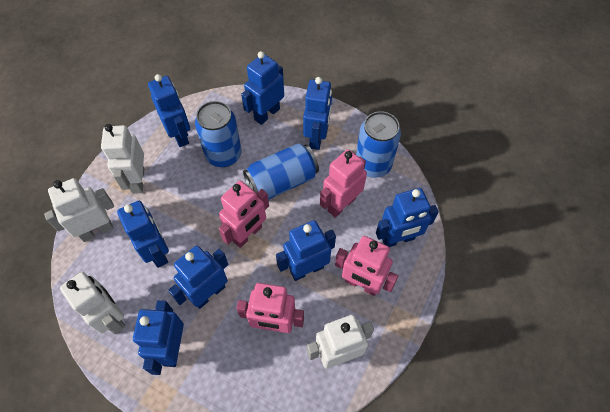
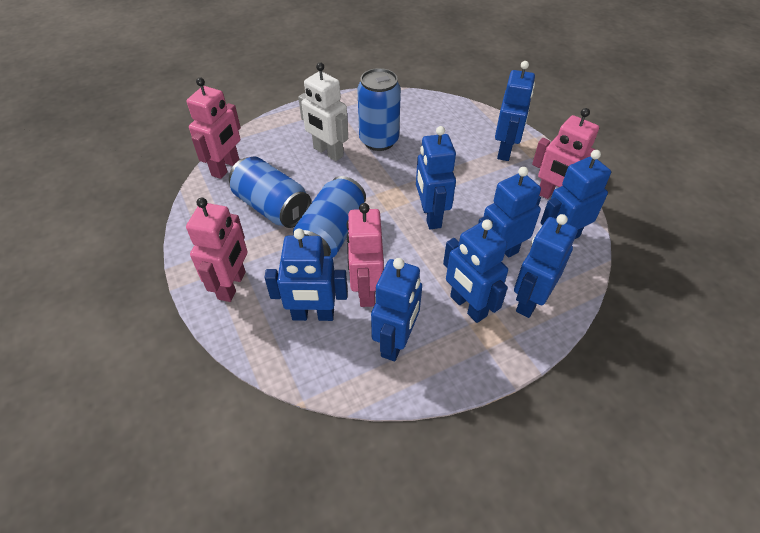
white robot: 4 -> 1

